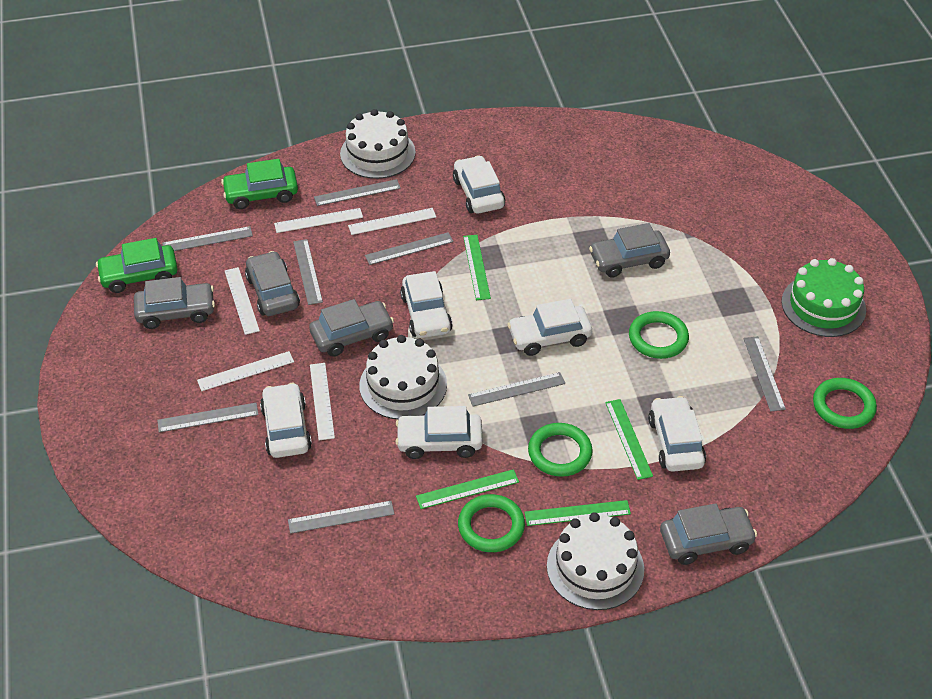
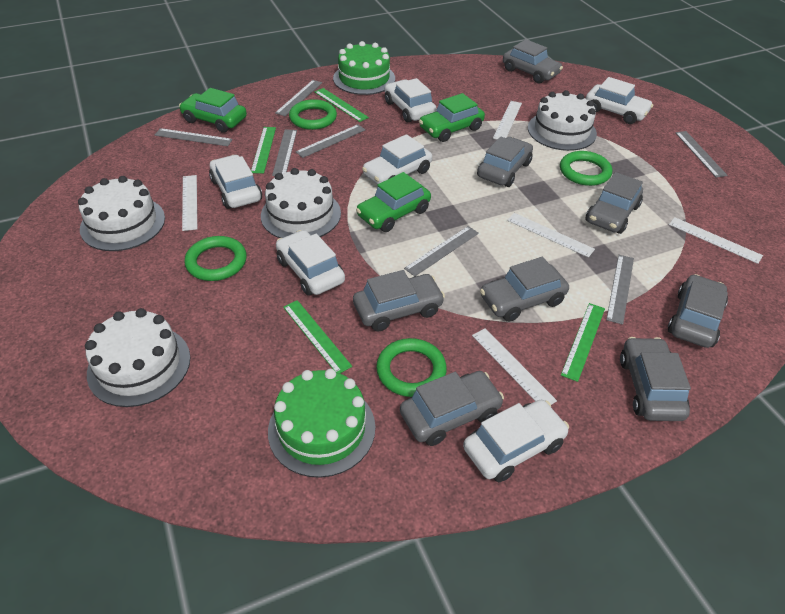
green cake: 1 -> 2
green car: 2 -> 3
grey car: 5 -> 8
grey ruler: 8 -> 7
white cake: 3 -> 4

